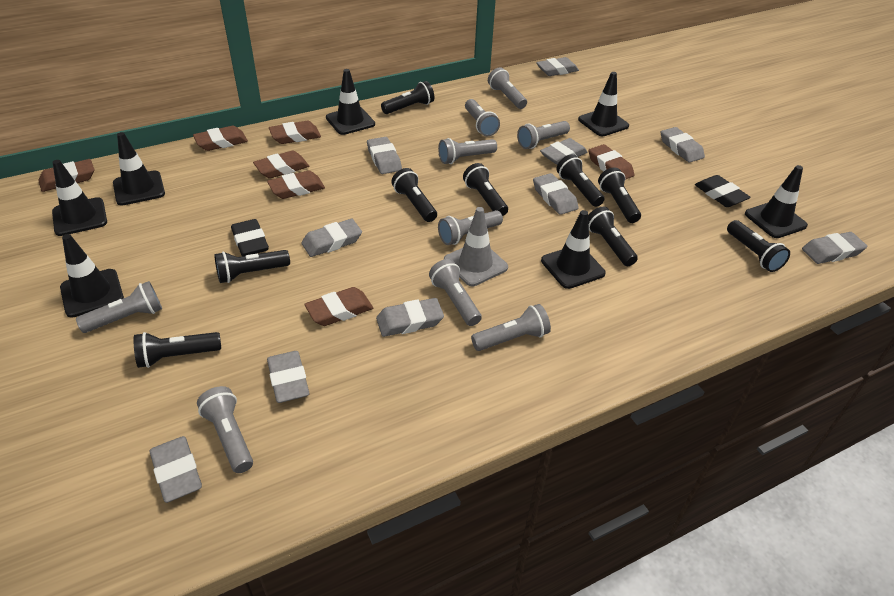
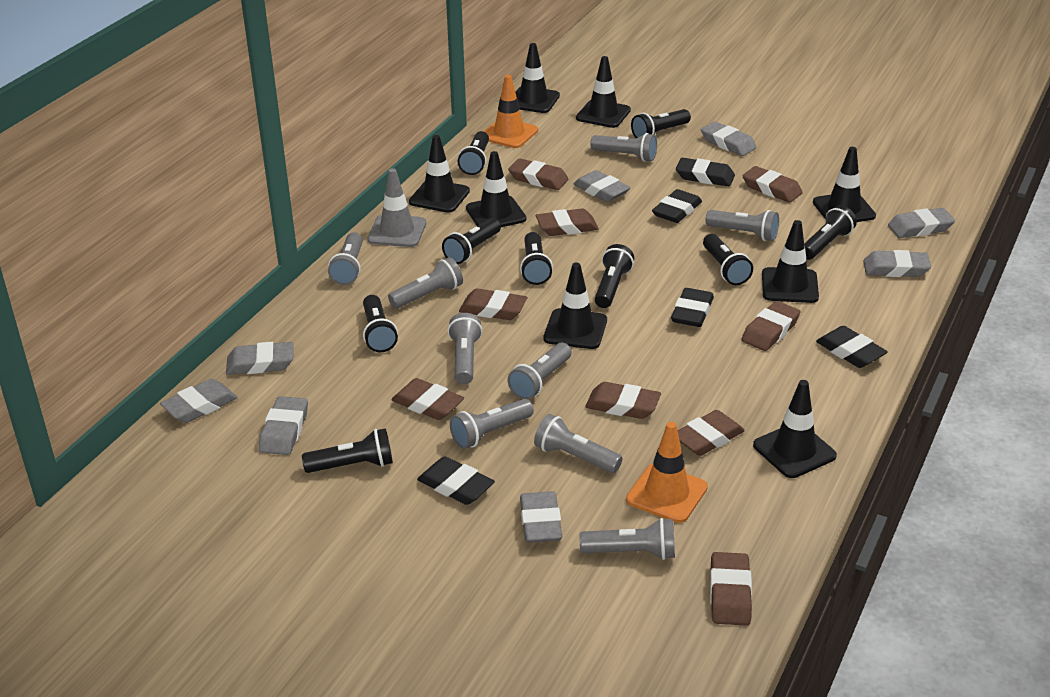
black eraser: 2 -> 5
black traffic cone: 7 -> 8
brown eraser: 7 -> 9
grey eraser: 10 -> 8
orange traffic cone: 0 -> 2

